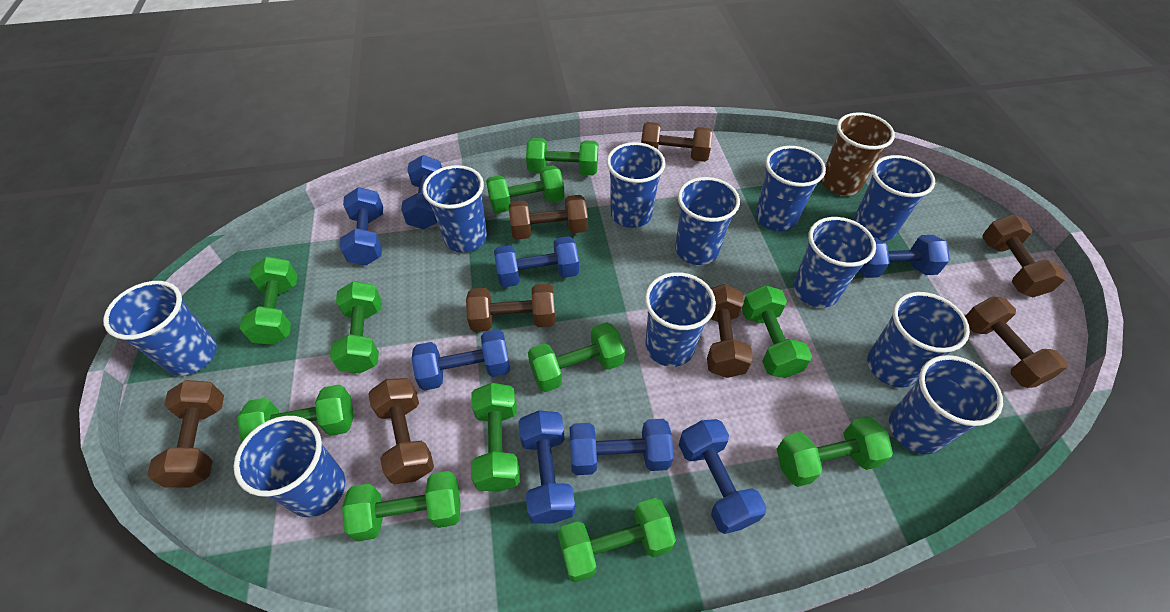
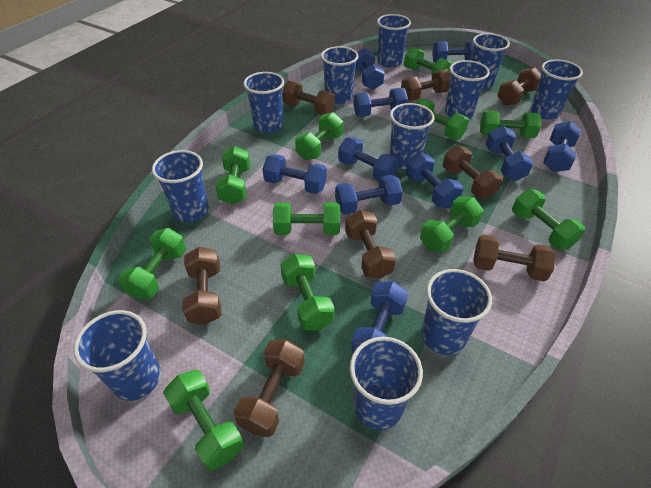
blue dumbbell: 8 -> 10
brown cup: 1 -> 0

